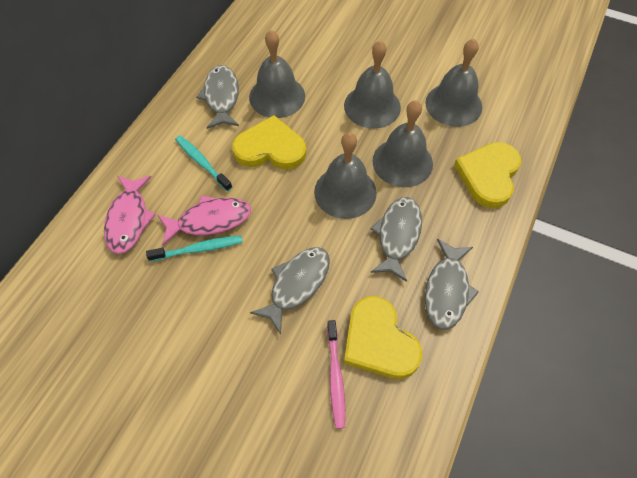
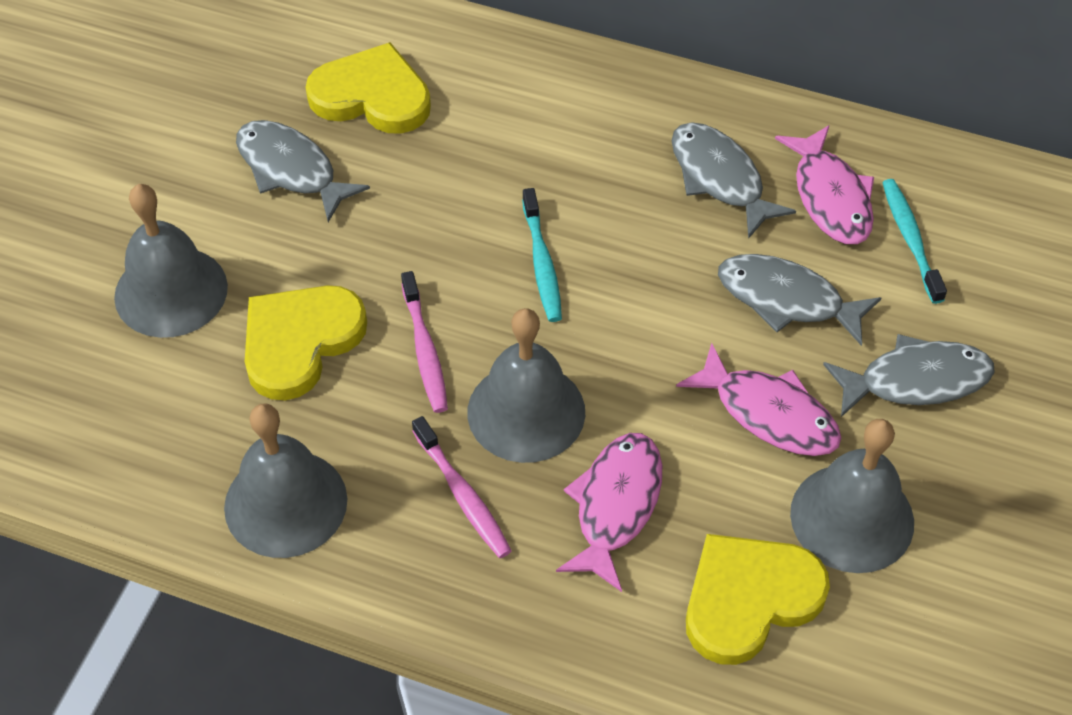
grey bell: 5 -> 4
pink fish: 2 -> 3
pink toothbrush: 1 -> 2

